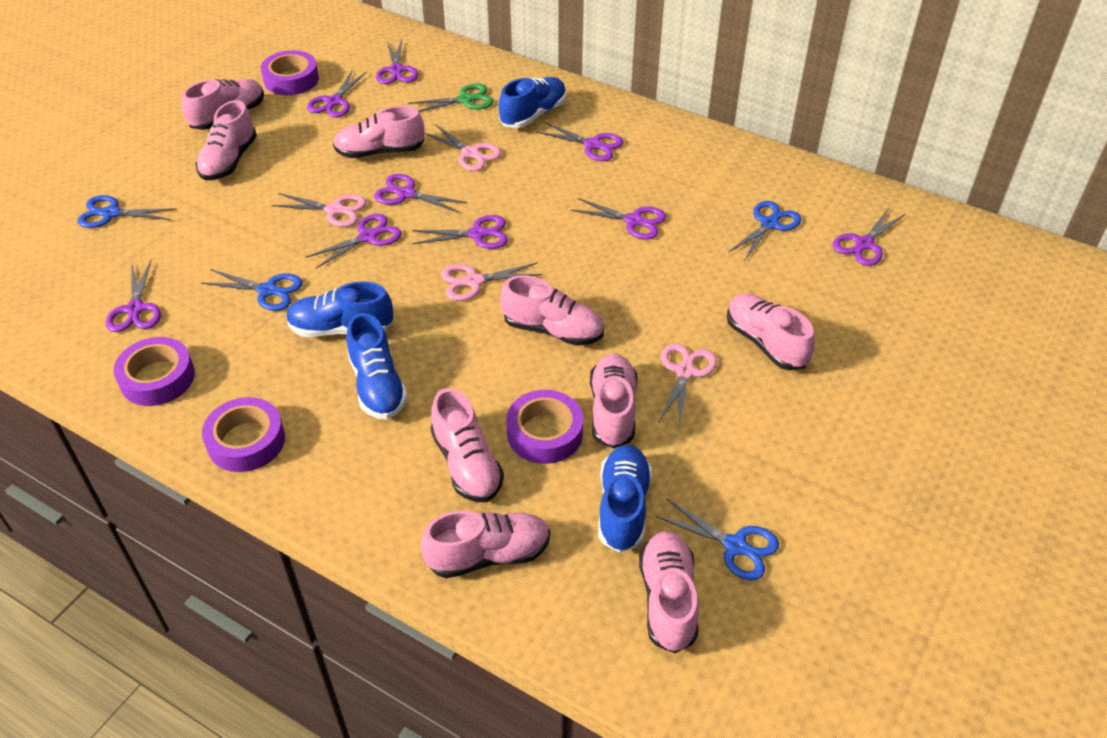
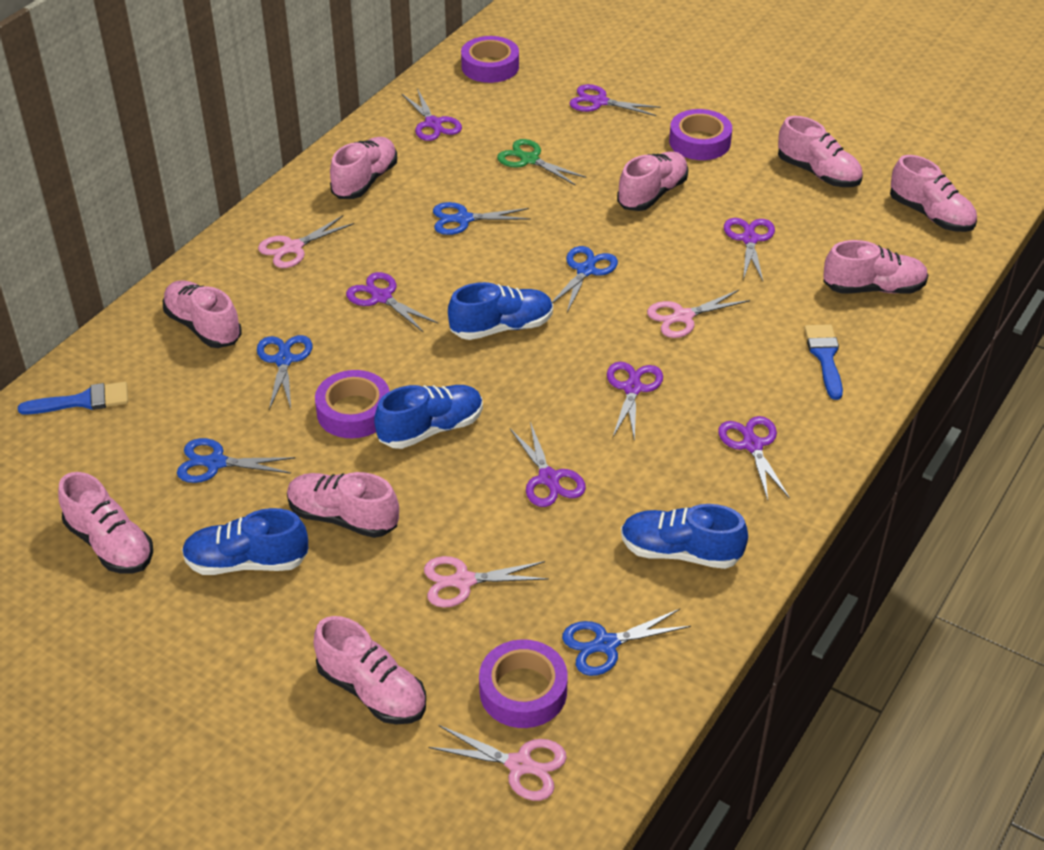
blue brush: 0 -> 2
blue scissors: 4 -> 5
purple scissors: 9 -> 7

